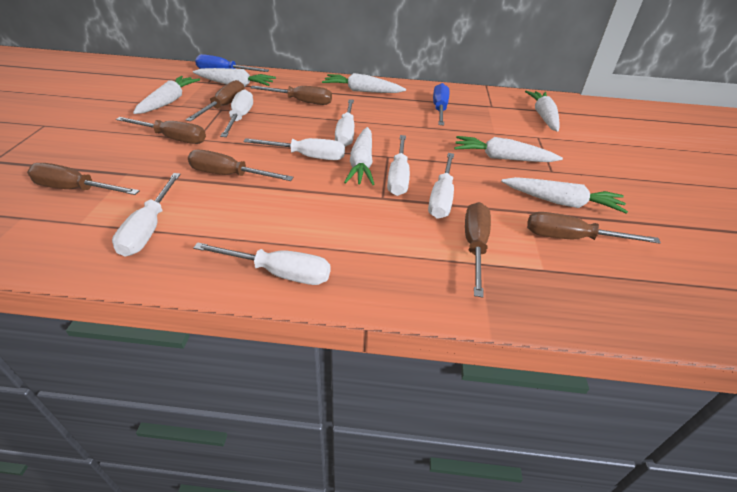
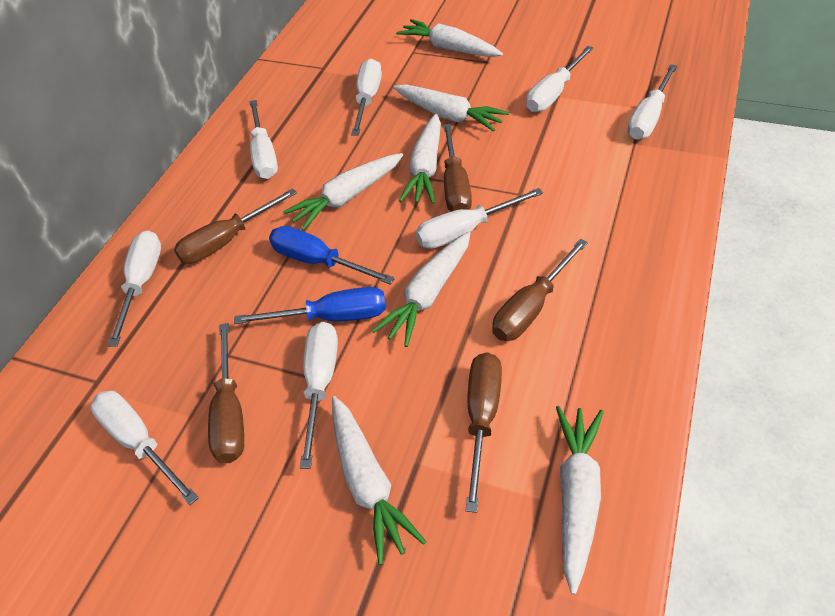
brown screwdriver: 7 -> 5
white screwdriver: 7 -> 8

